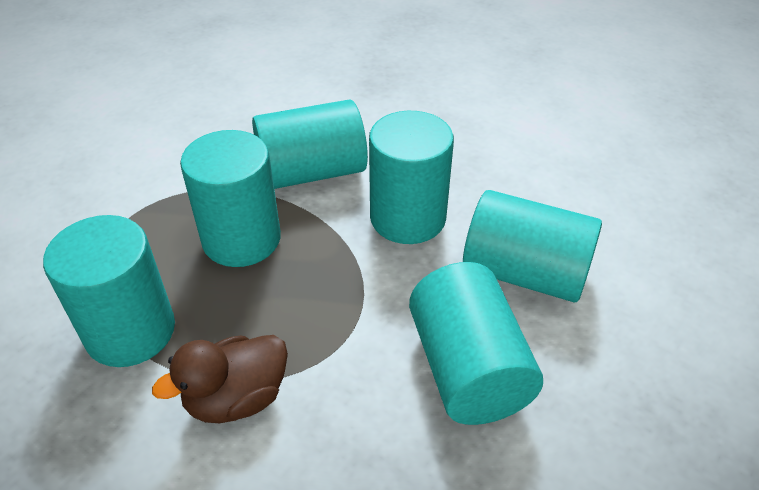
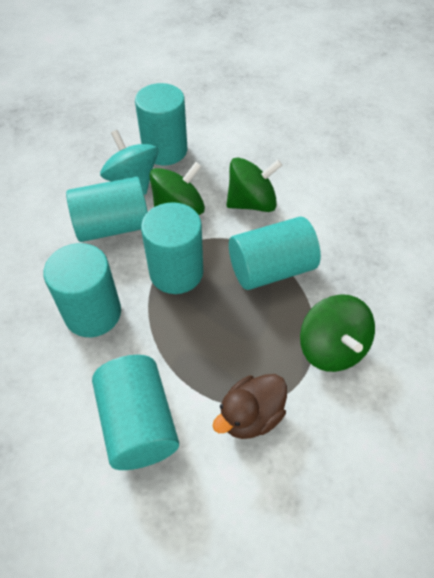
green spinning top: 0 -> 3
turquoise spinning top: 0 -> 1

